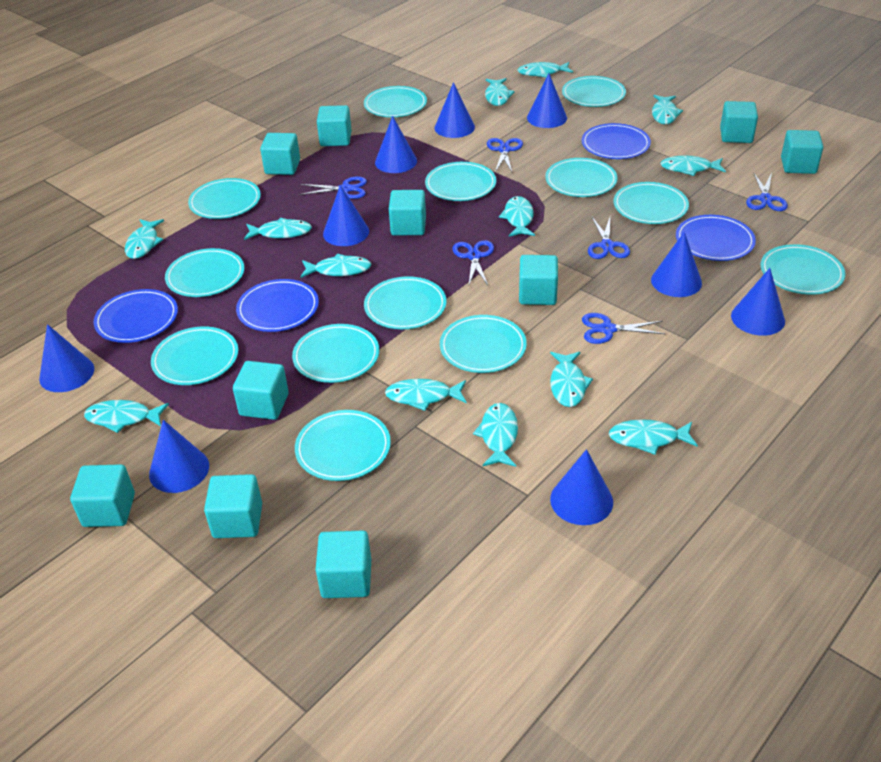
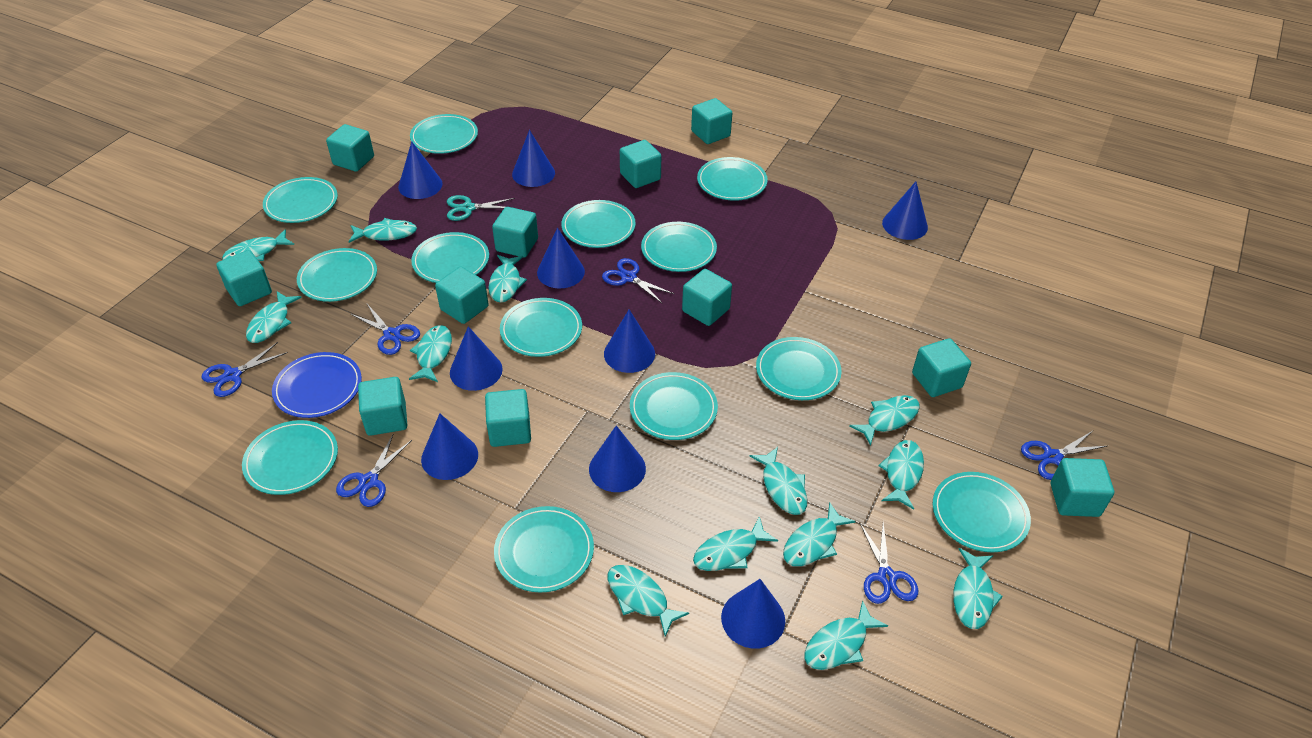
blue plate: 4 -> 1
turquoise cube: 10 -> 11
turquoise scissors: 0 -> 1

